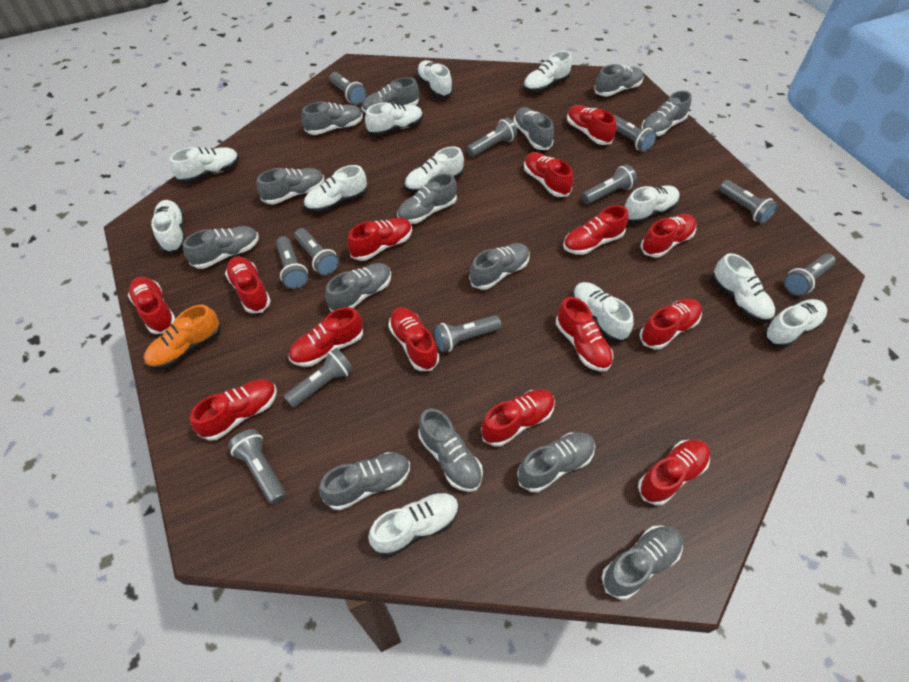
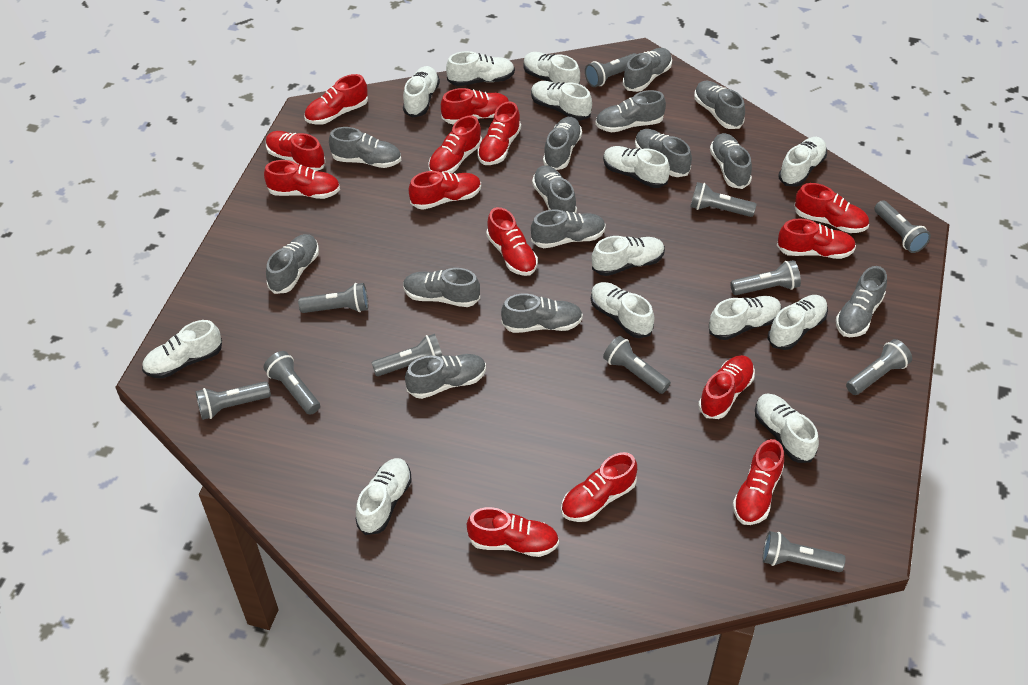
orange shoe: 1 -> 0
white shoe: 12 -> 13

